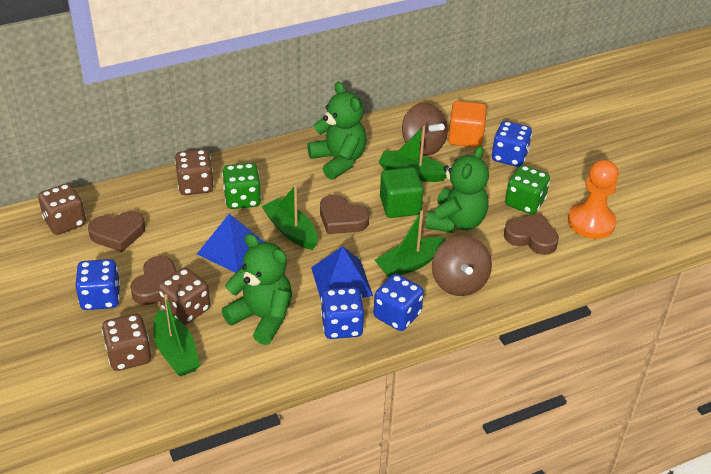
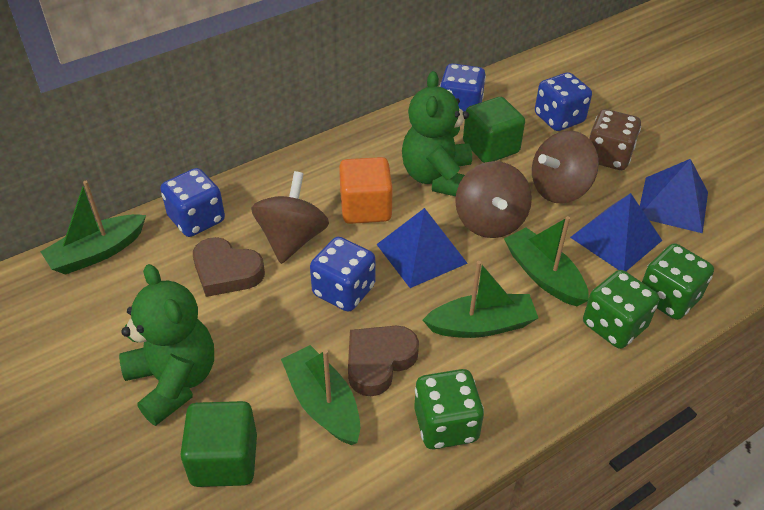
blue pyramid: 2 -> 3
brown dice: 4 -> 1
brown heart: 4 -> 2
brown spinning top: 2 -> 3
green cube: 1 -> 2
green dice: 2 -> 3
green teddy bear: 3 -> 2
orange pawn: 1 -> 0

